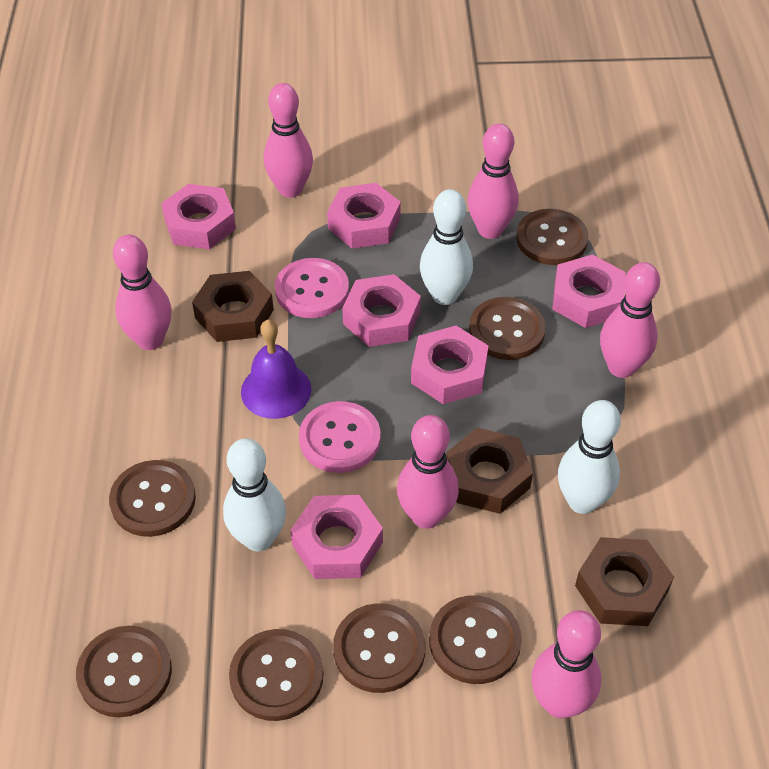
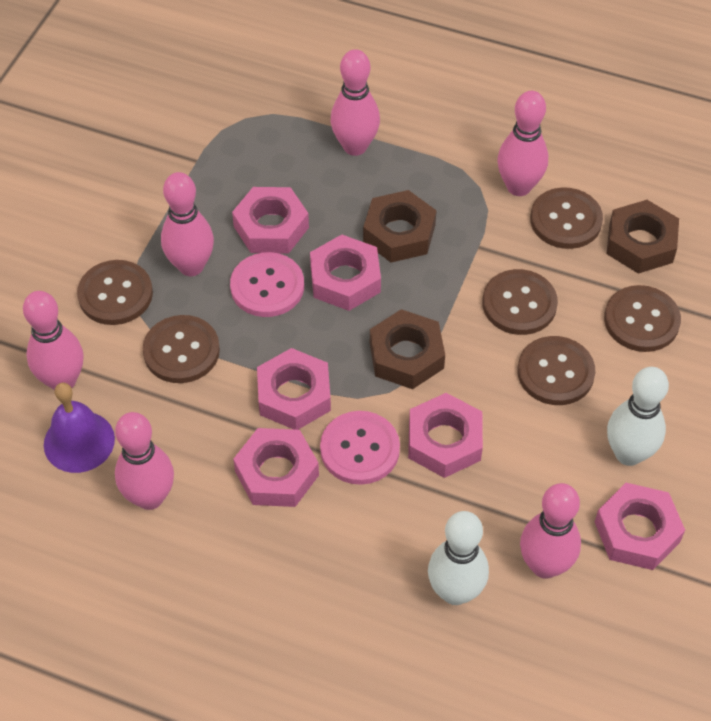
brown button: 7 -> 6
white bowling pin: 3 -> 2

